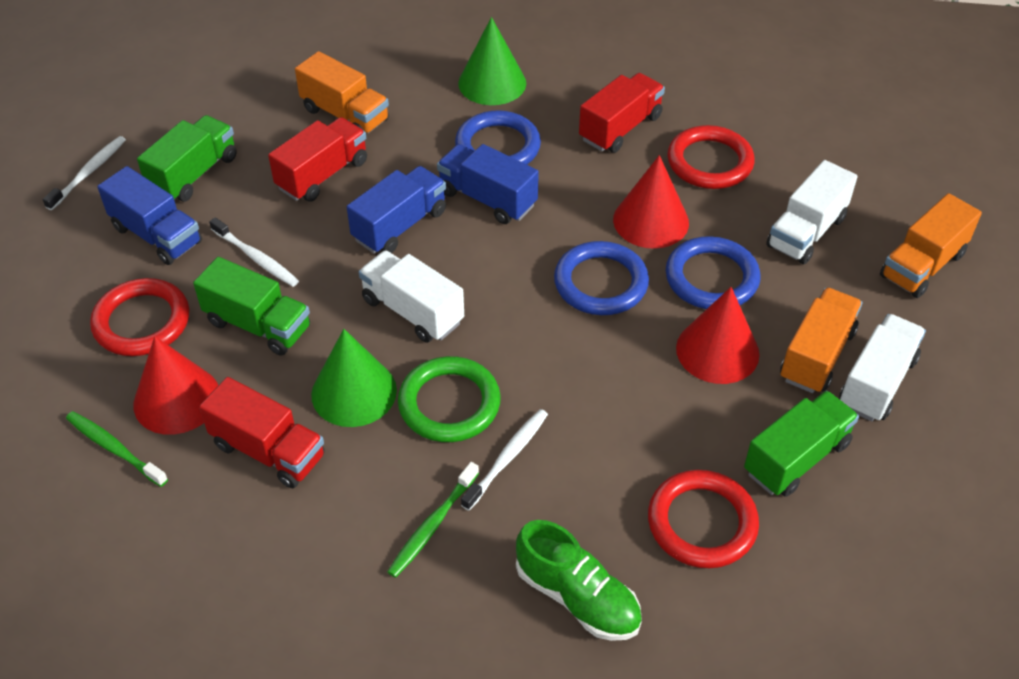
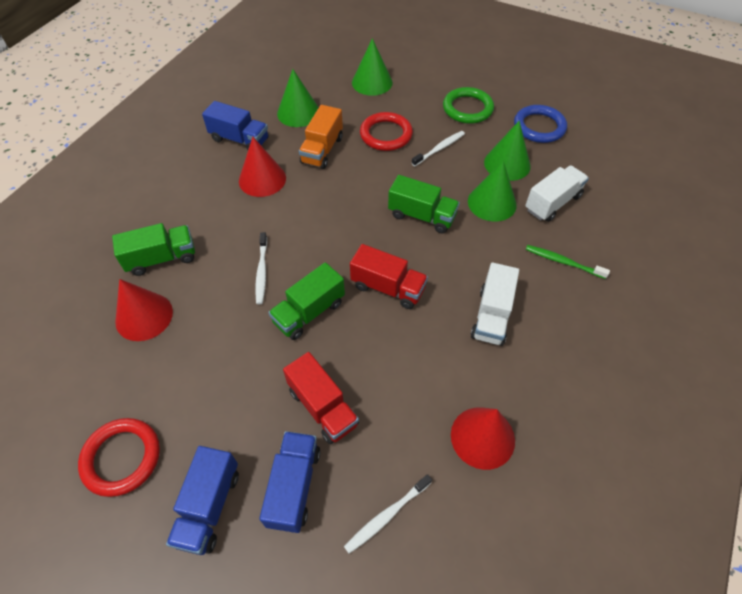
blue ring: 3 -> 1
green cone: 2 -> 4
green shoe: 1 -> 0
green toothbrush: 2 -> 1
orange truck: 3 -> 1
red ring: 3 -> 2
red truck: 3 -> 2
white truck: 3 -> 2

